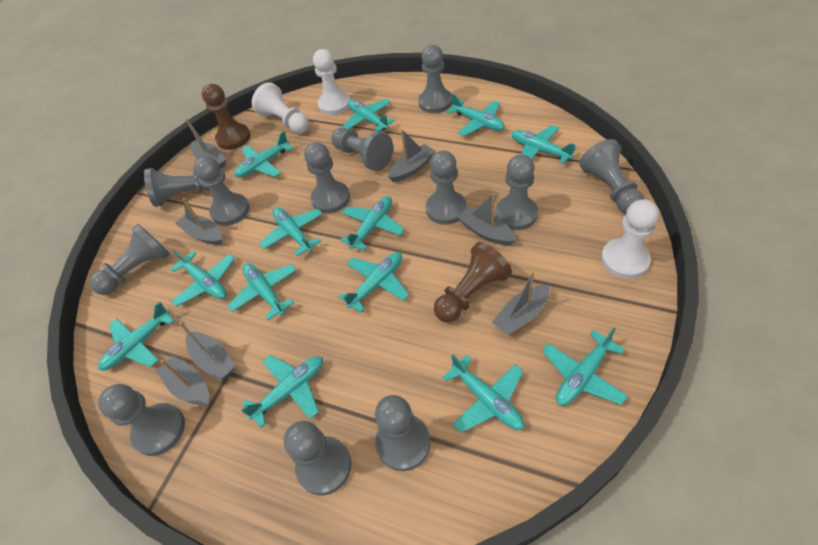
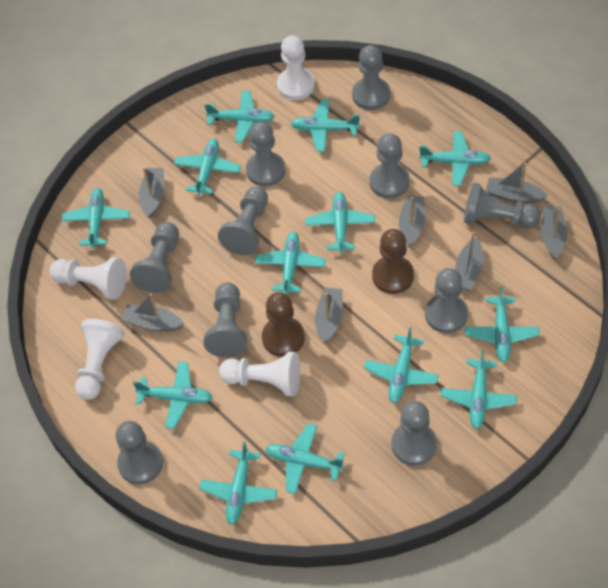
grey pawn: 12 -> 10
white pawn: 3 -> 4

